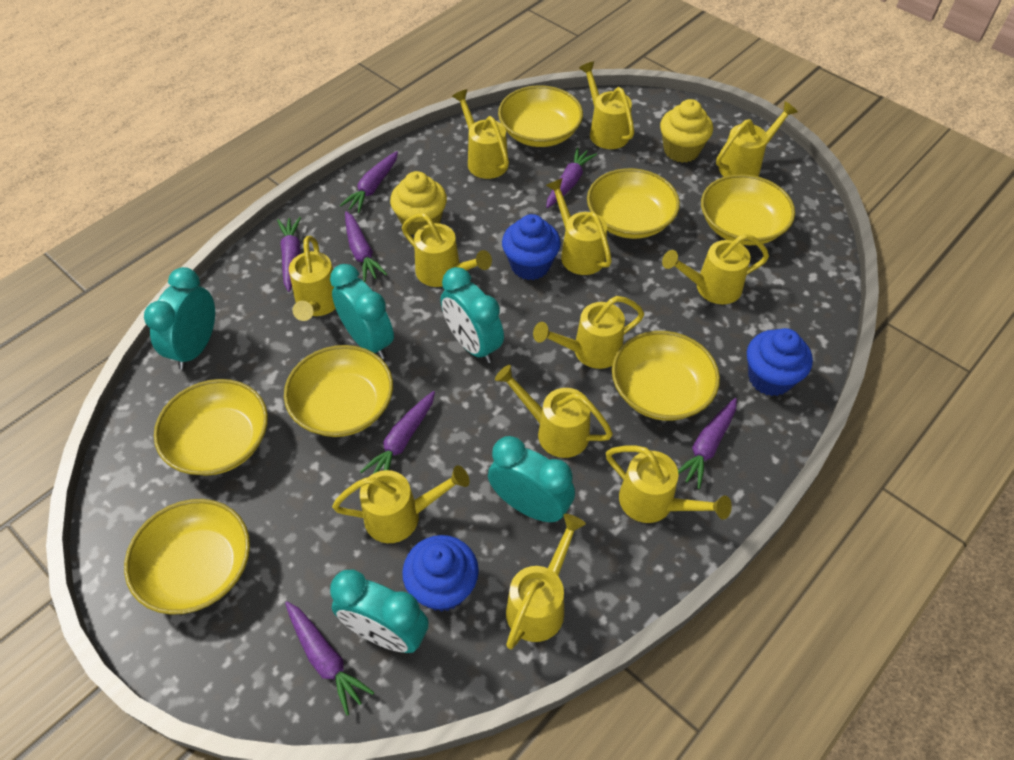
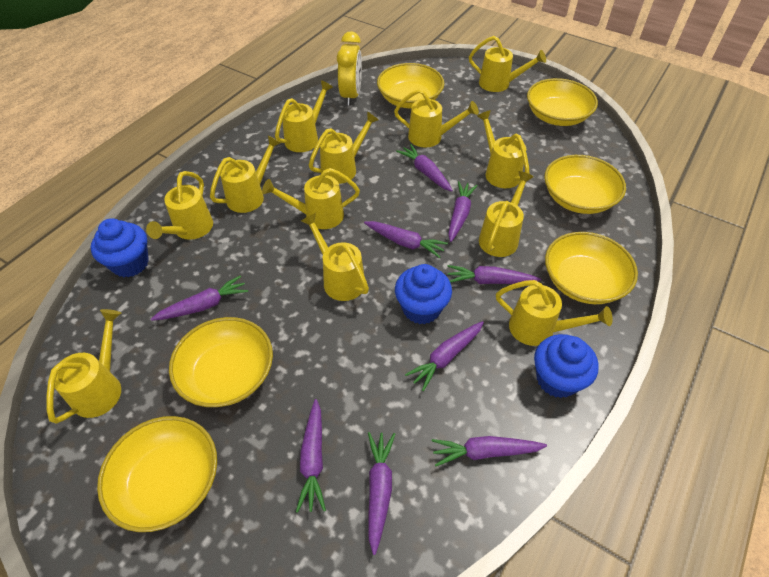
purple carrot: 7 -> 9
turquoise clock: 5 -> 0
yellow bowl: 7 -> 6
yellow clock: 0 -> 1
yellow cupcake: 2 -> 0

